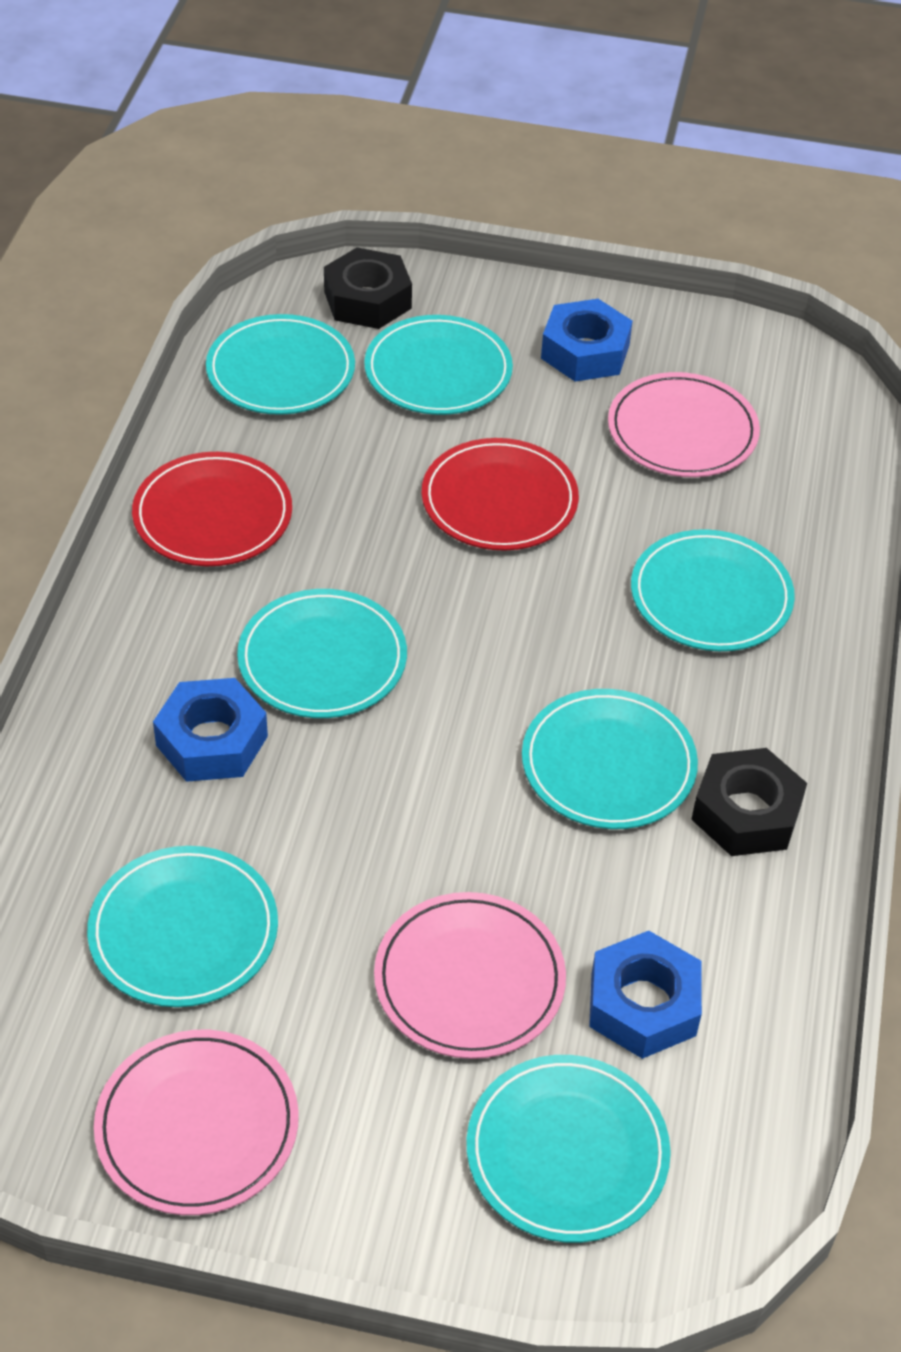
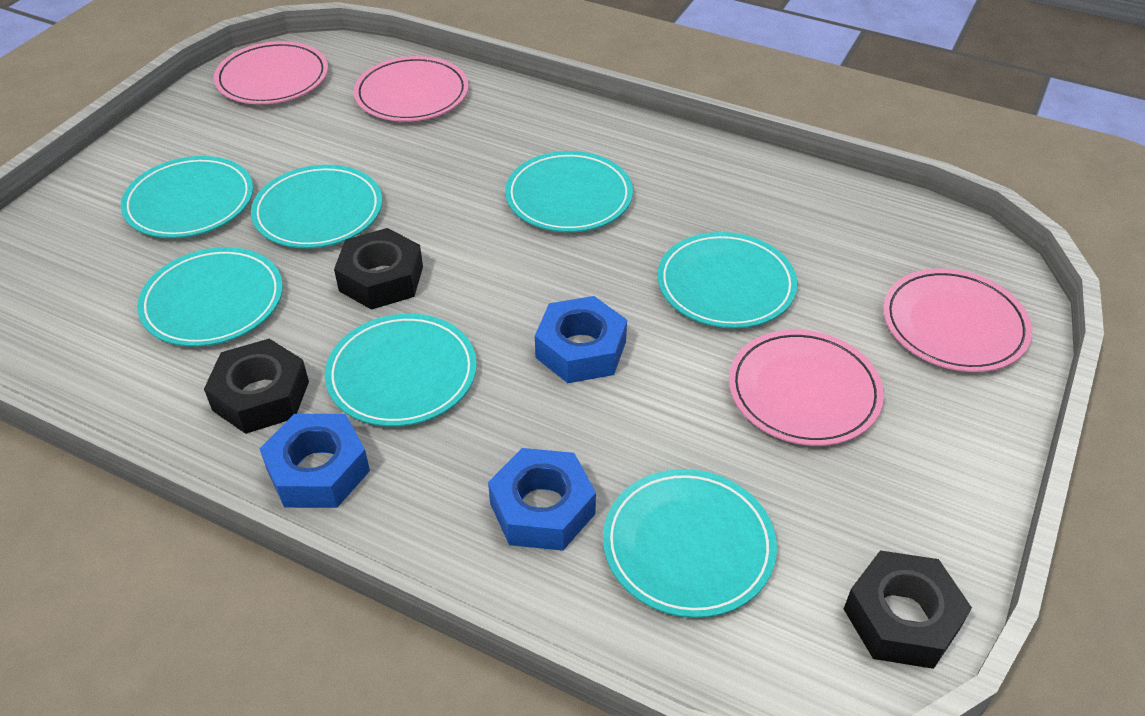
black nut: 2 -> 3
pink plate: 3 -> 4
red plate: 2 -> 0

